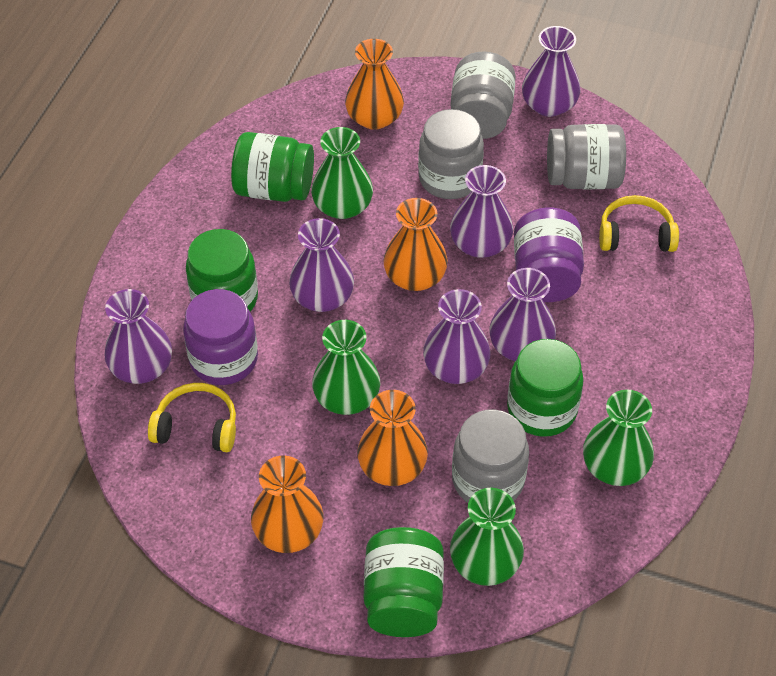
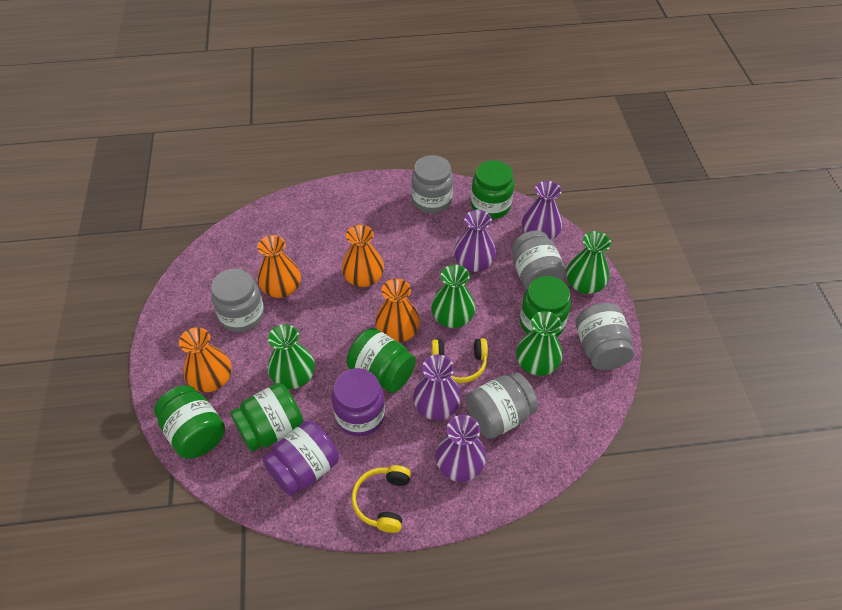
green jar: 4 -> 5
grey jar: 4 -> 5
purple vase: 6 -> 4

